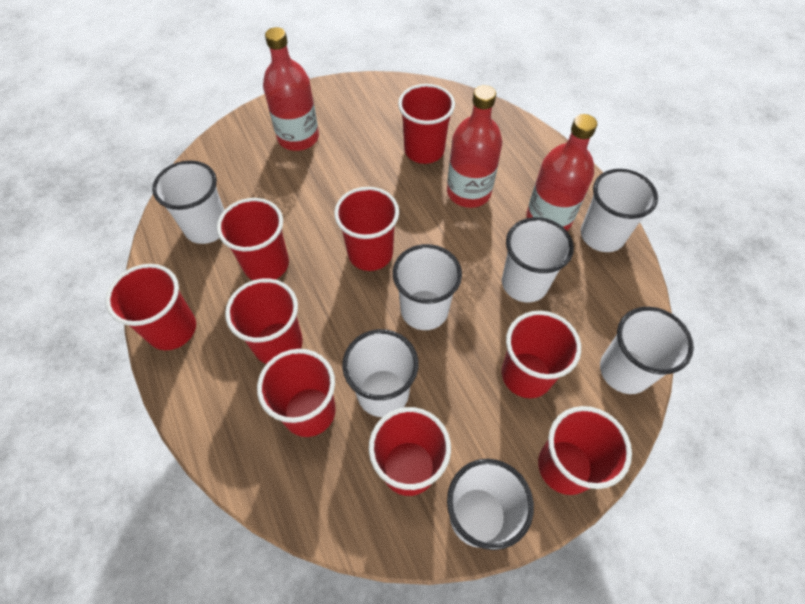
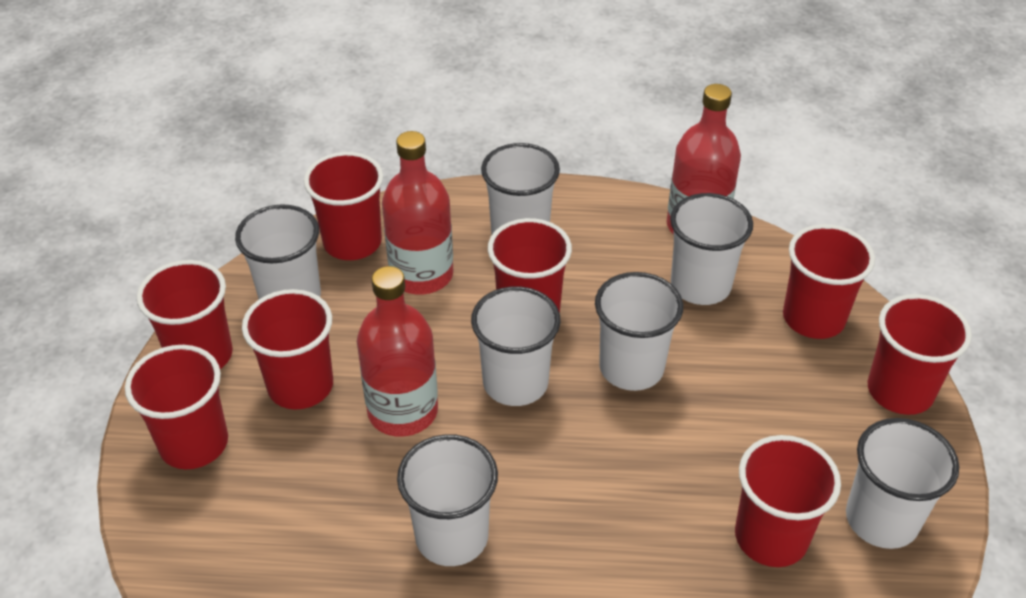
red cup: 9 -> 8

